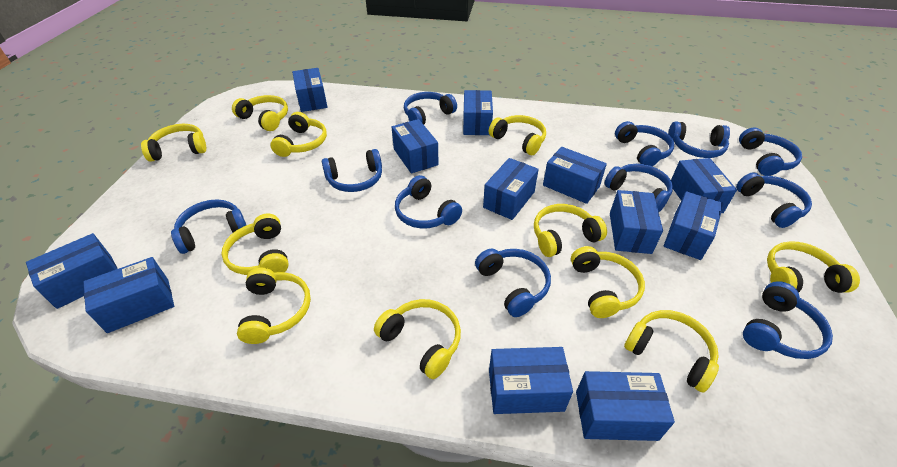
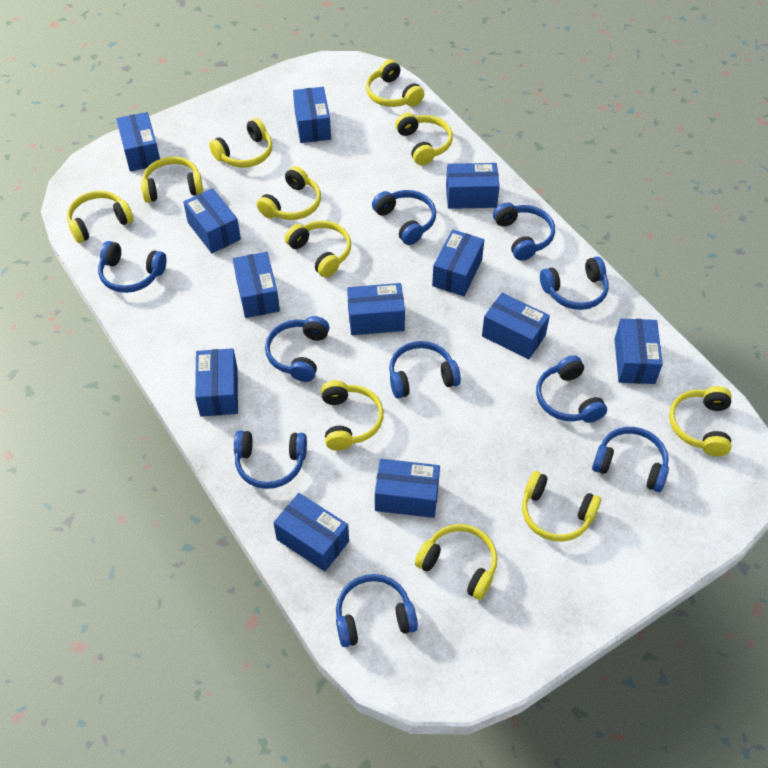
blue headphones: 11 -> 10

